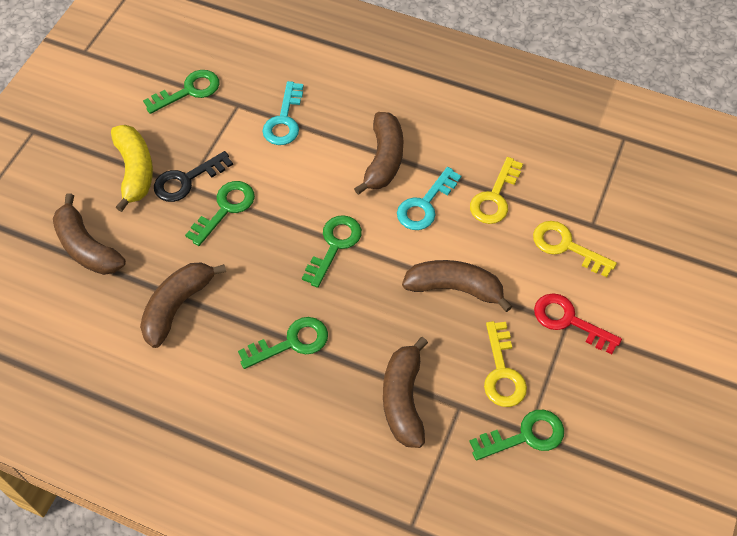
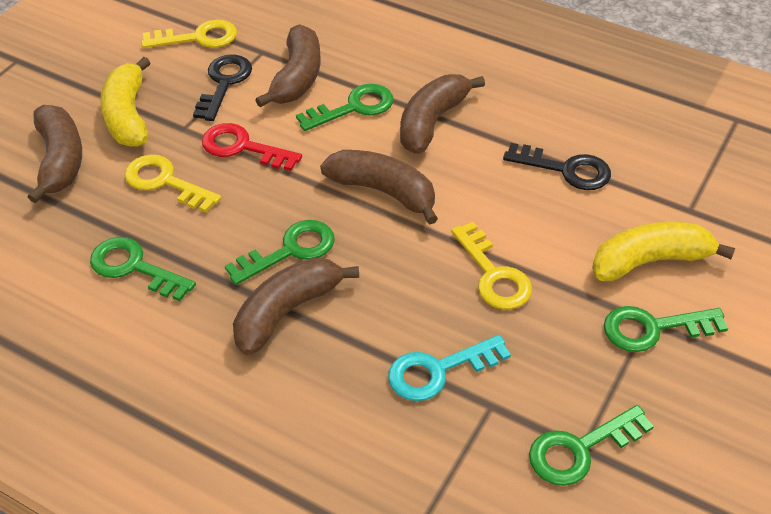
black key: 1 -> 2
turquoise key: 2 -> 1
yellow banana: 1 -> 2

